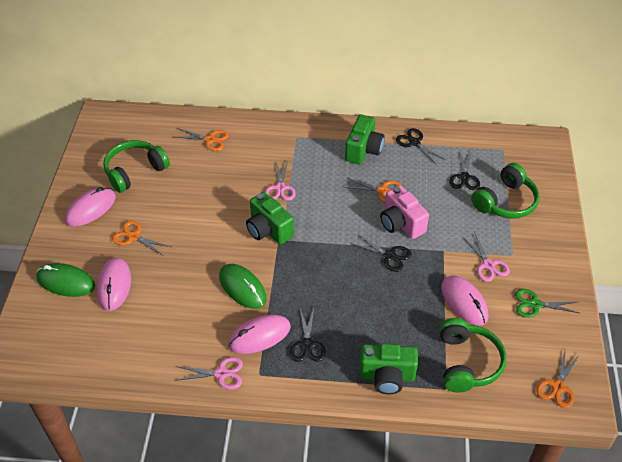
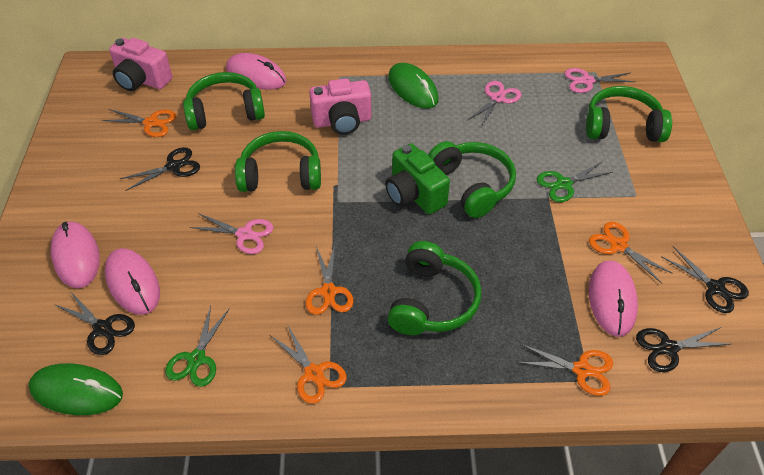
green camera: 3 -> 1
green headphones: 3 -> 5
green scissors: 1 -> 2
orange scissors: 4 -> 5
pink camera: 1 -> 2

